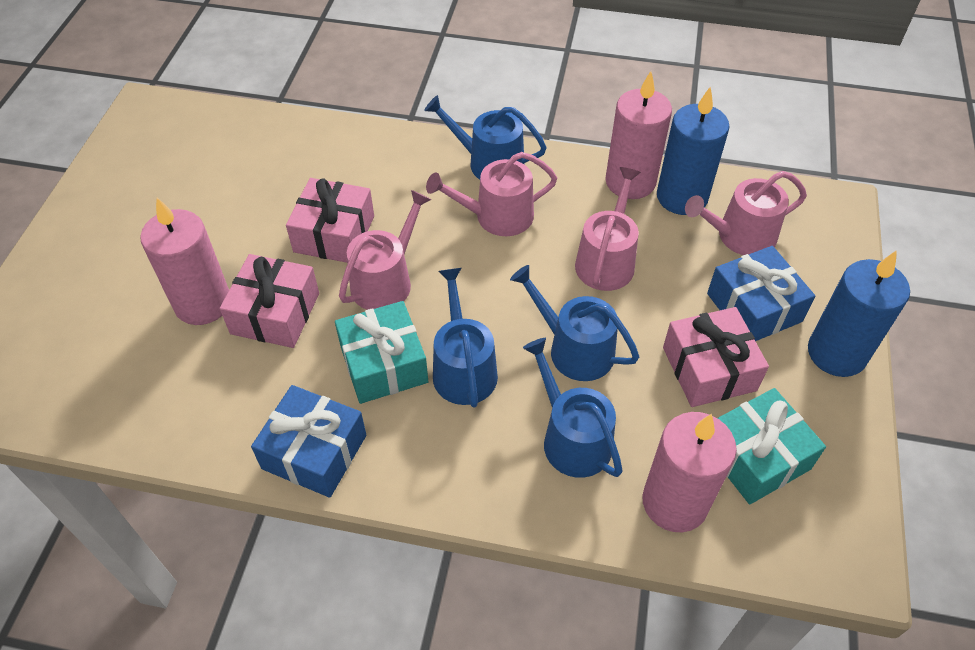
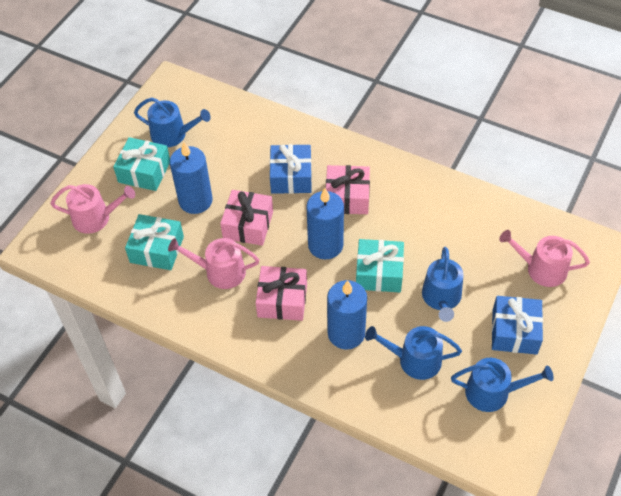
blue candle: 2 -> 3
pink candle: 3 -> 0
pink watering can: 4 -> 3
turquoise gift: 2 -> 3

